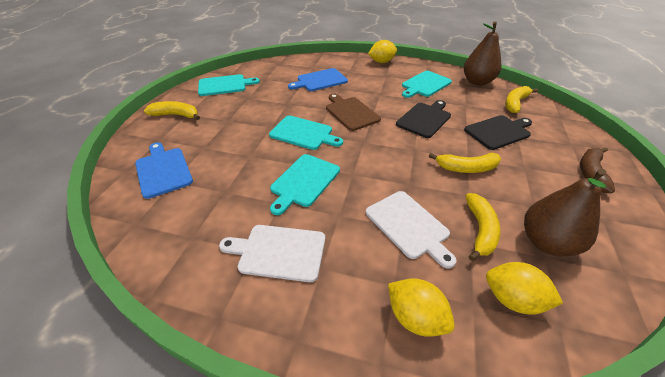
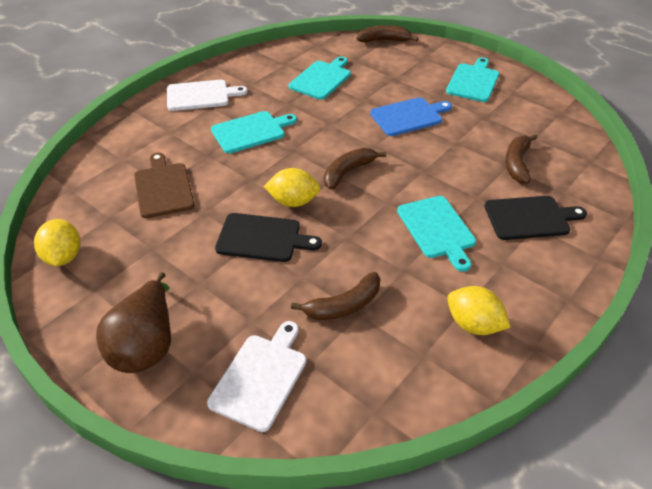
blue cutting board: 2 -> 1
brown banana: 1 -> 4
brown pear: 2 -> 1
yellow banana: 4 -> 0

